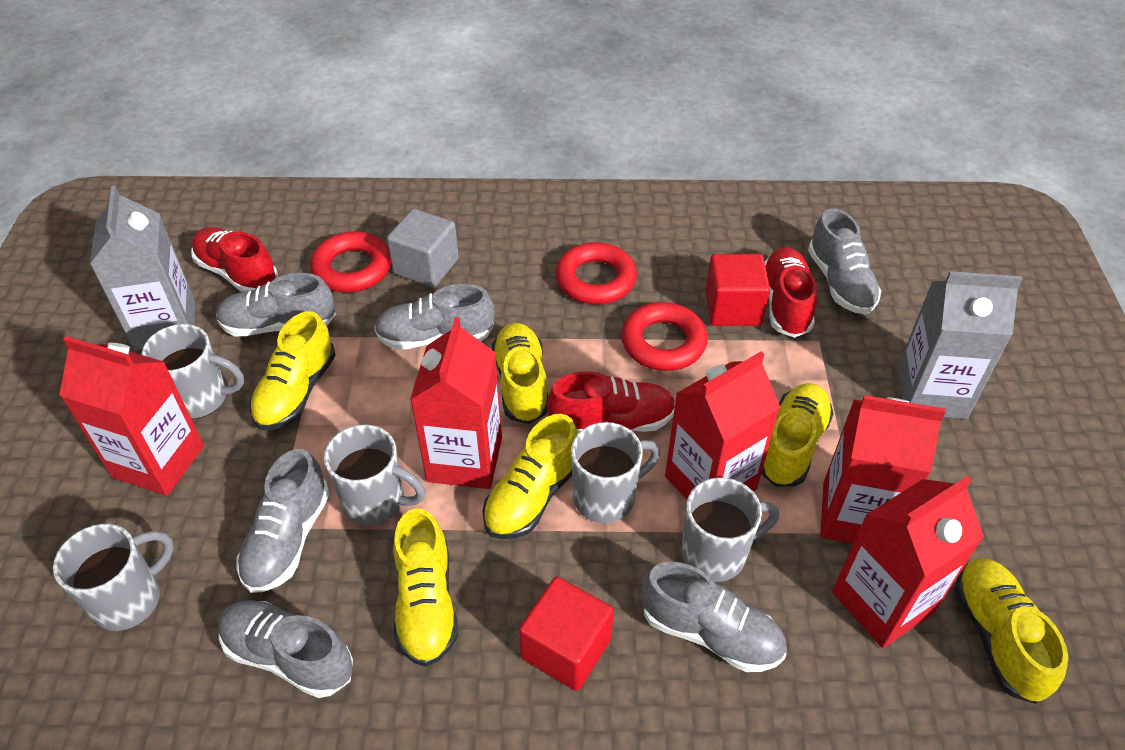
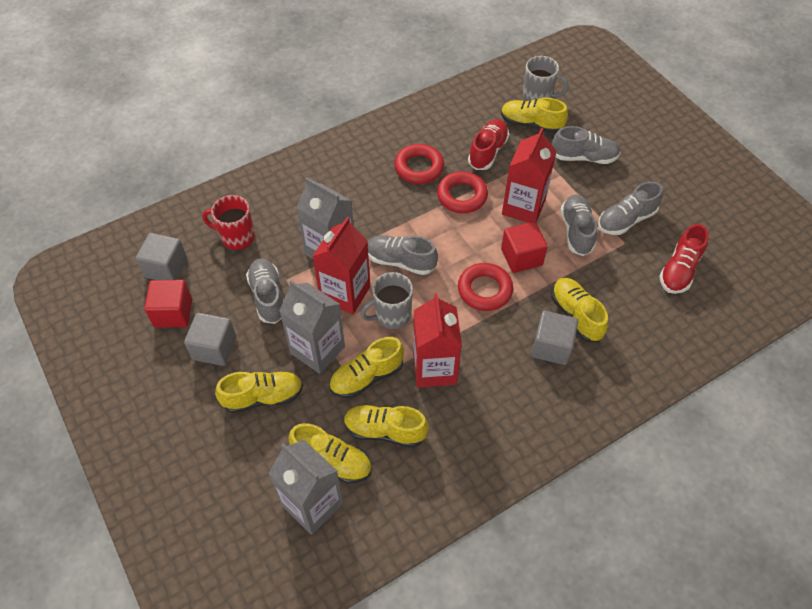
grey carton: 2 -> 3
grey cube: 1 -> 3
grey mug: 5 -> 2
grey shoe: 6 -> 5
red carton: 5 -> 3
red mug: 0 -> 1
red shoe: 3 -> 2

